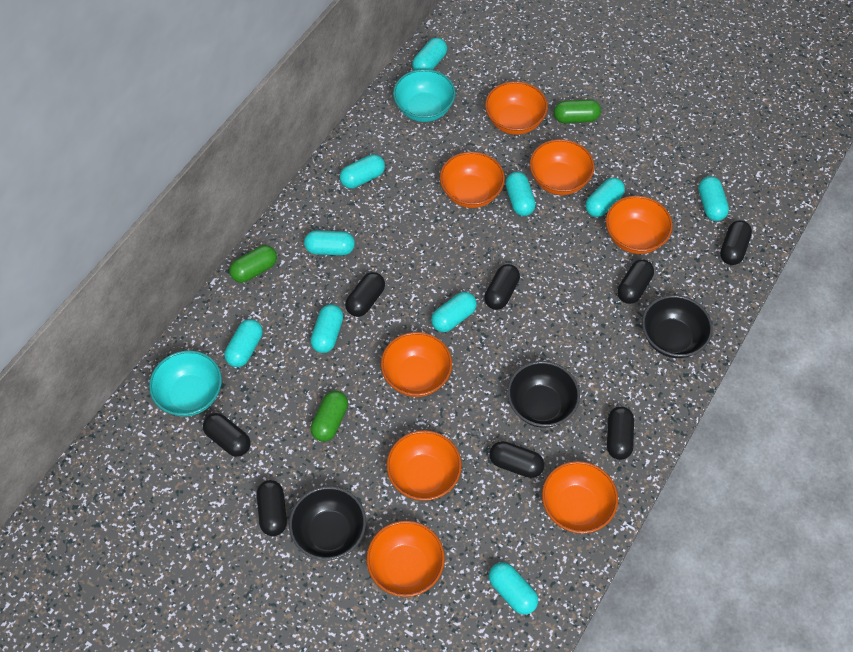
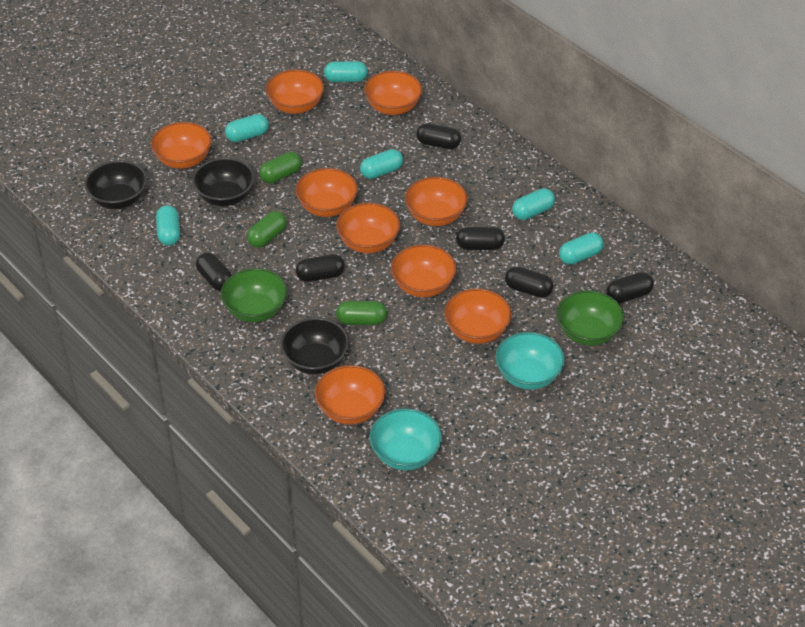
black capsule: 8 -> 6
green bowl: 0 -> 2
orange bowl: 8 -> 9
turquoise capsule: 10 -> 6

